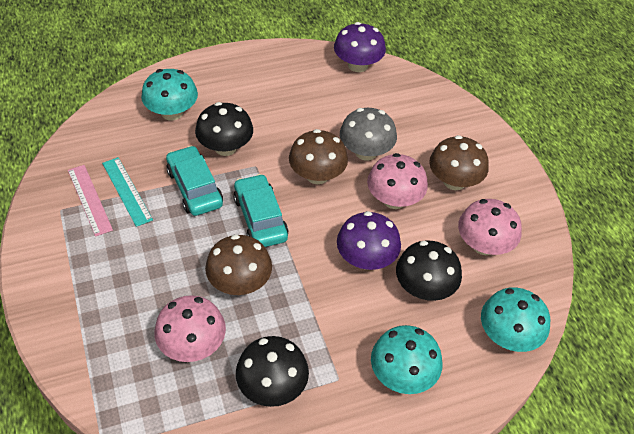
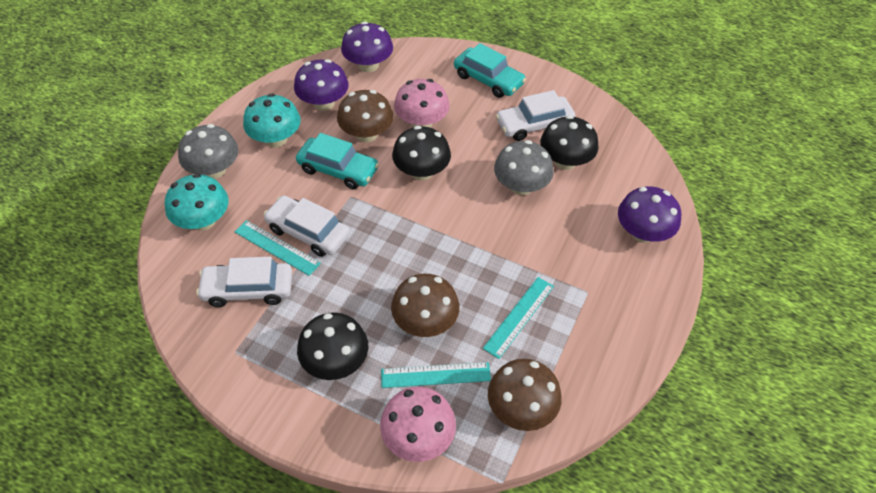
grey mushroom: 1 -> 2
pink mushroom: 3 -> 2
pink ruler: 1 -> 0
purple mushroom: 2 -> 3
turquoise mushroom: 3 -> 2
turquoise ruler: 1 -> 3
white car: 0 -> 3

